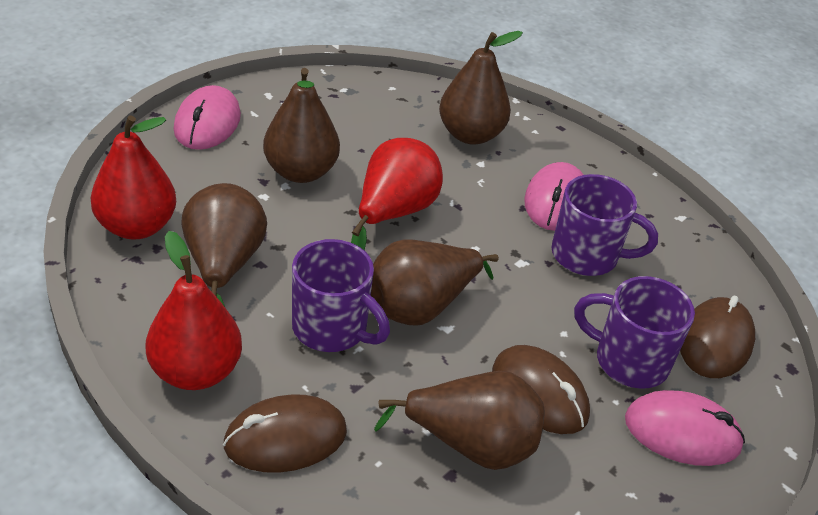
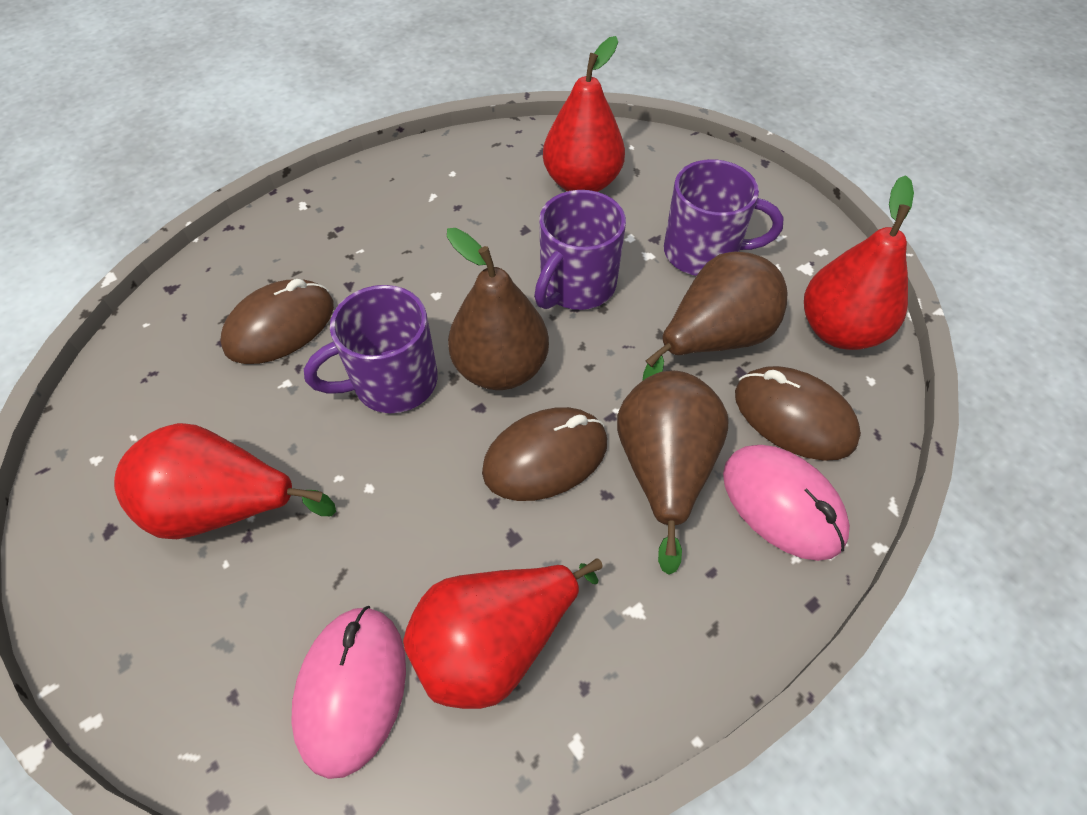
brown pear: 5 -> 3
pink mouse: 3 -> 2
red pear: 3 -> 4

